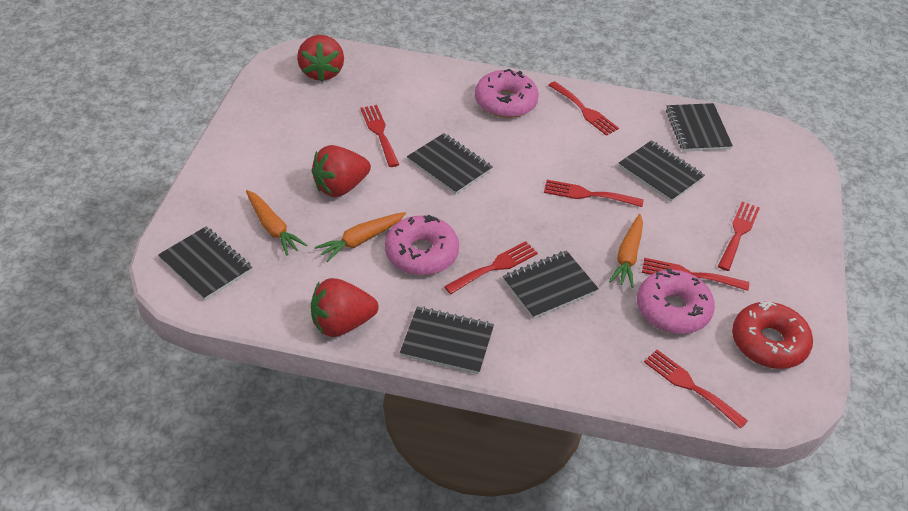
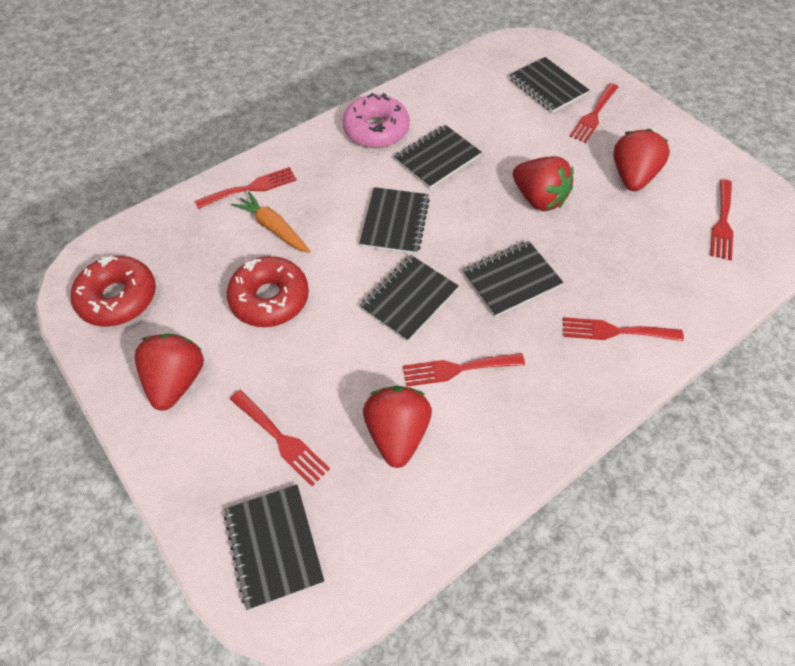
orange carrot: 3 -> 1
pink donut: 3 -> 1
red donut: 1 -> 2
red fork: 7 -> 6
red strawberry: 3 -> 4

